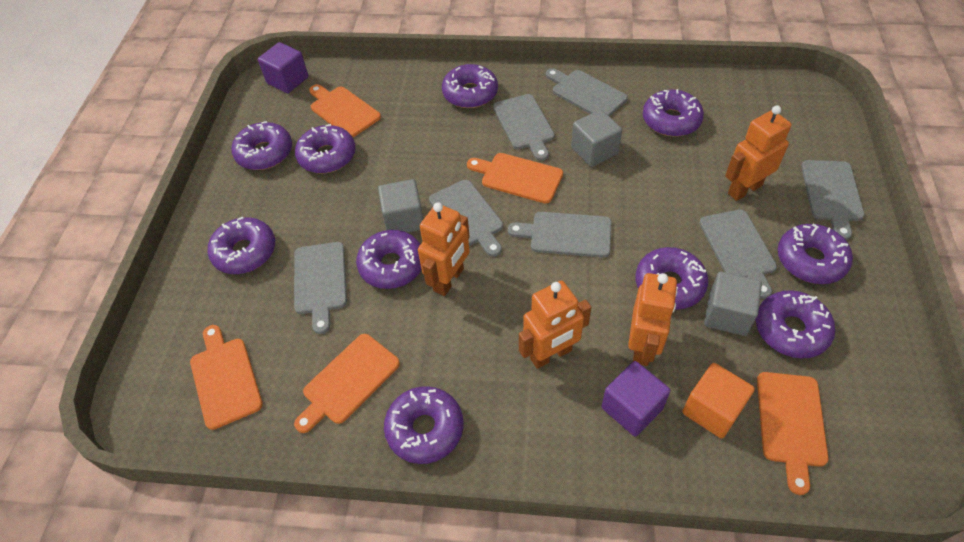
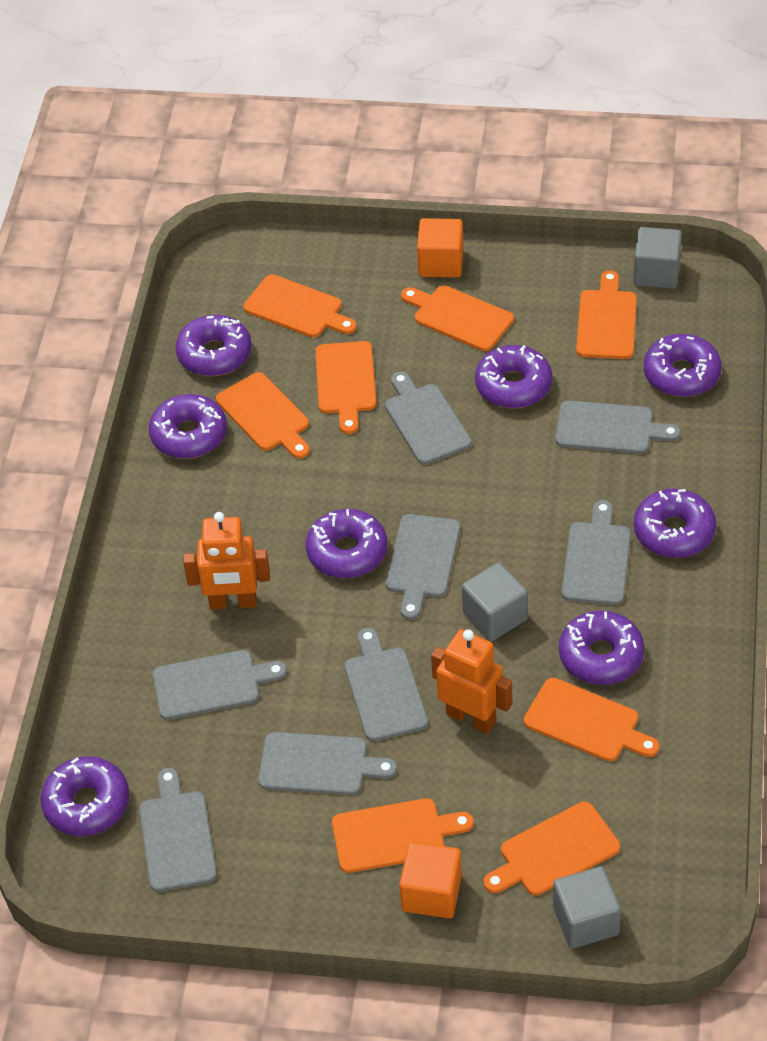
grey cutting board: 7 -> 8
orange cube: 1 -> 2
orange cutting board: 5 -> 8
orange robot: 4 -> 2
purple cube: 2 -> 0
purple donut: 10 -> 8

